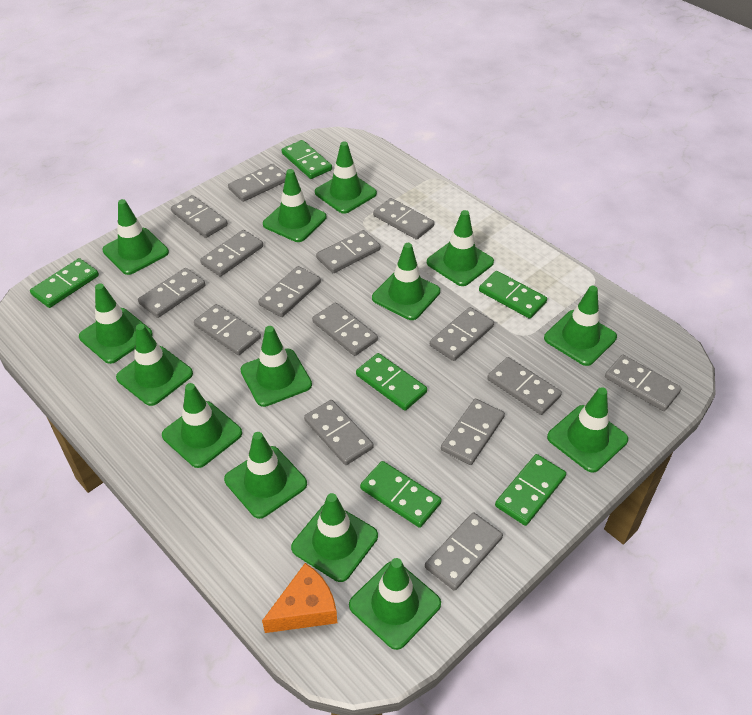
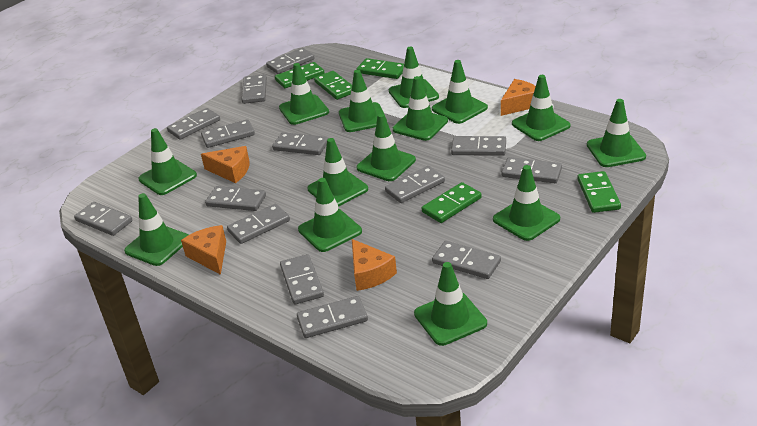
green domino: 6 -> 5
grey domino: 15 -> 14
orange cheese: 1 -> 4

